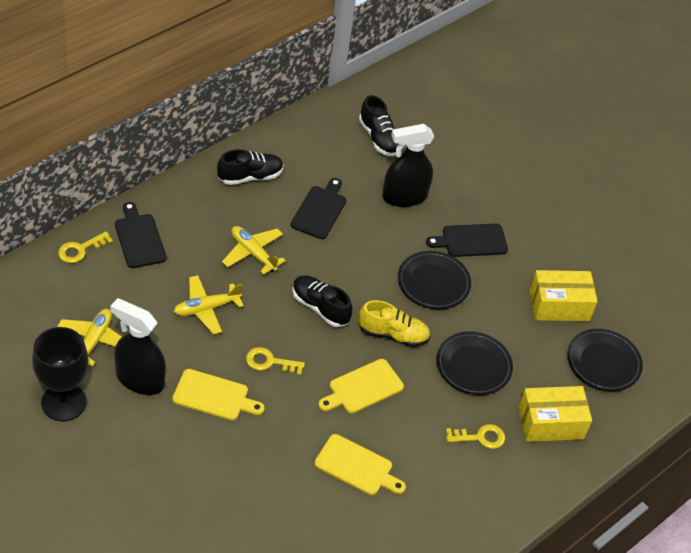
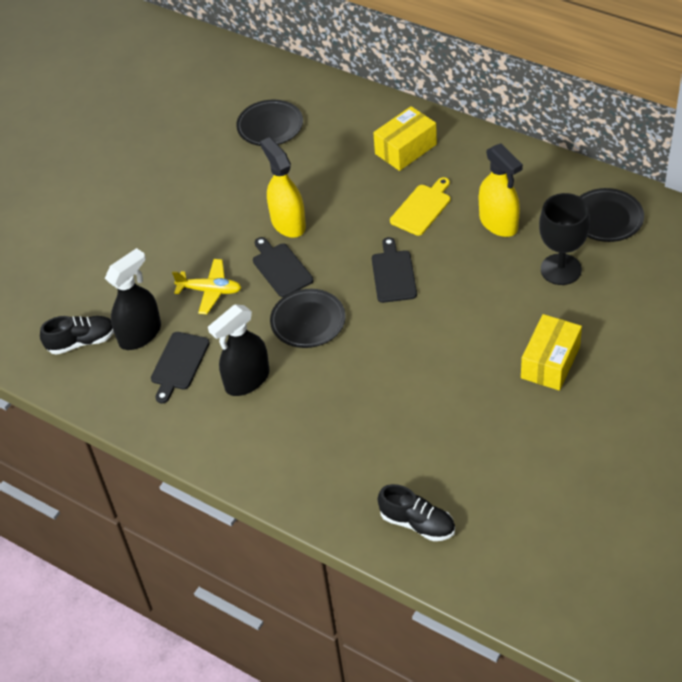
black shoe: 3 -> 2
yellow cutting board: 3 -> 1
yellow key: 3 -> 0
yellow plane: 3 -> 1
yellow shoe: 1 -> 0
yellow spray bottle: 0 -> 2

